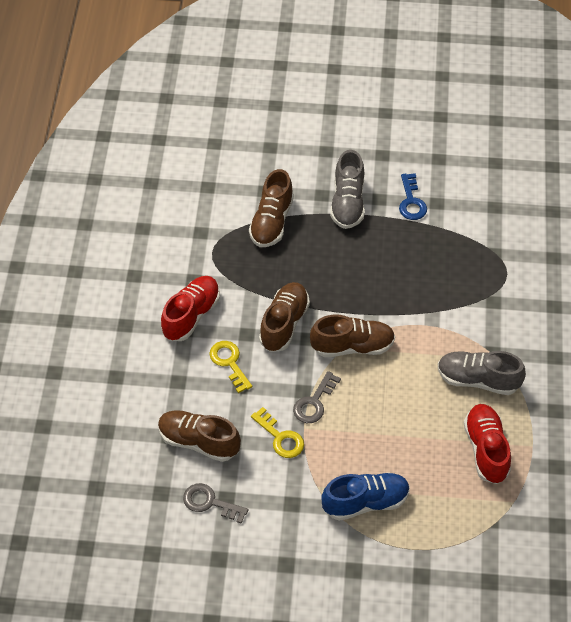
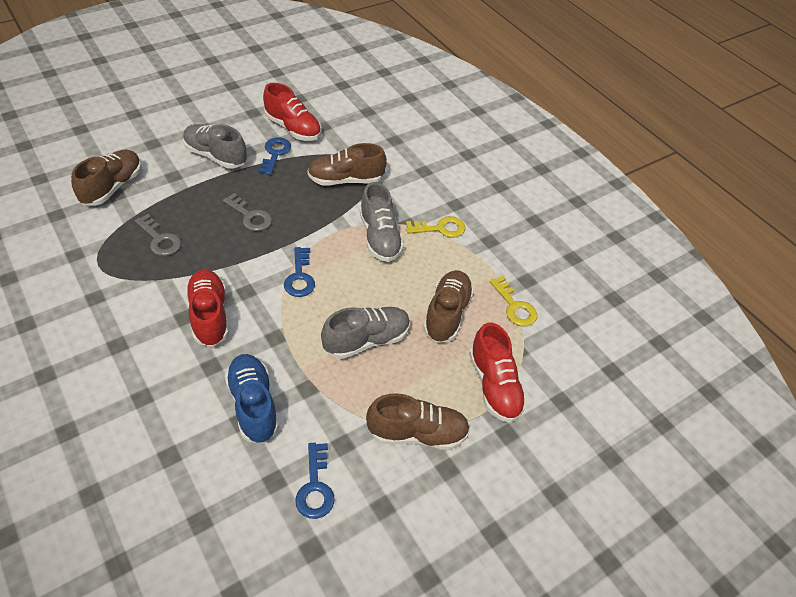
blue key: 1 -> 3
grey shoe: 2 -> 3
red shoe: 2 -> 3

